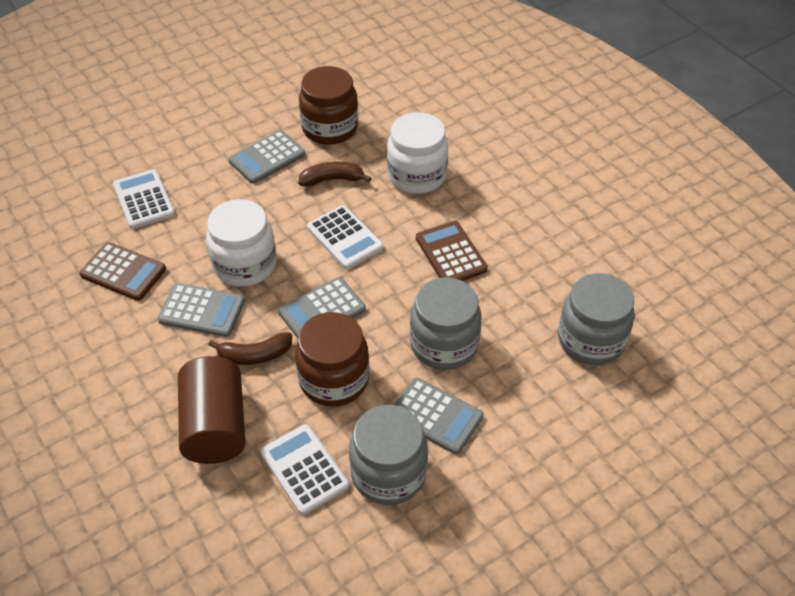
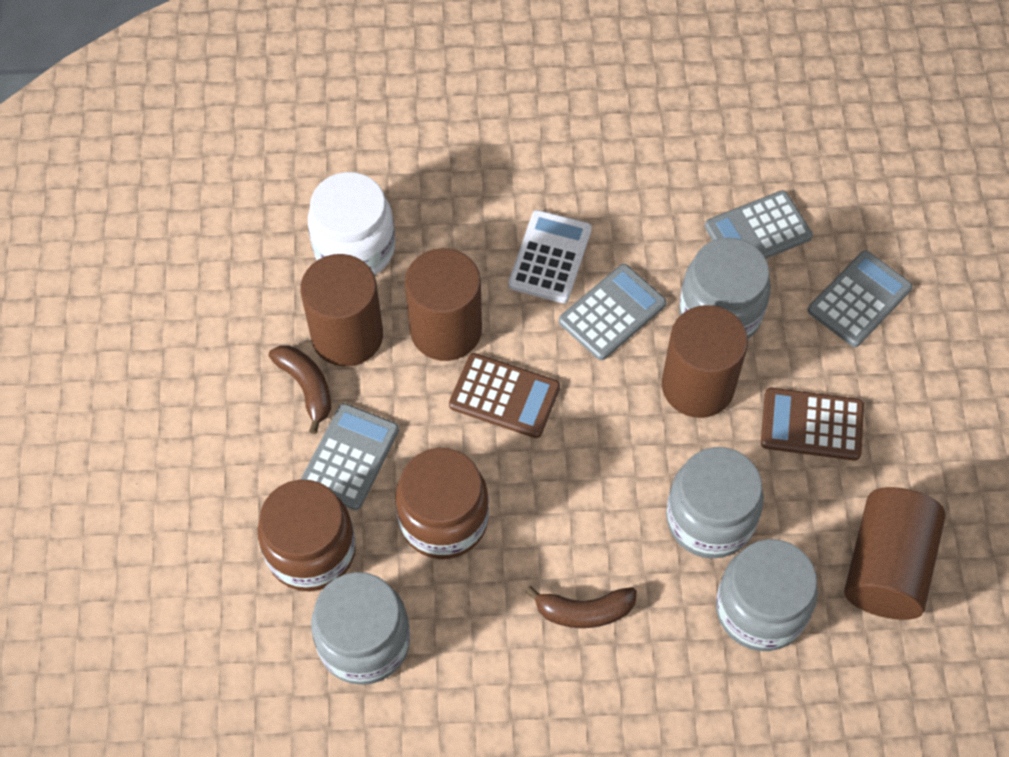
brown cylinder: 1 -> 4
grey jar: 3 -> 4
white calculator: 3 -> 1
white jar: 2 -> 1

